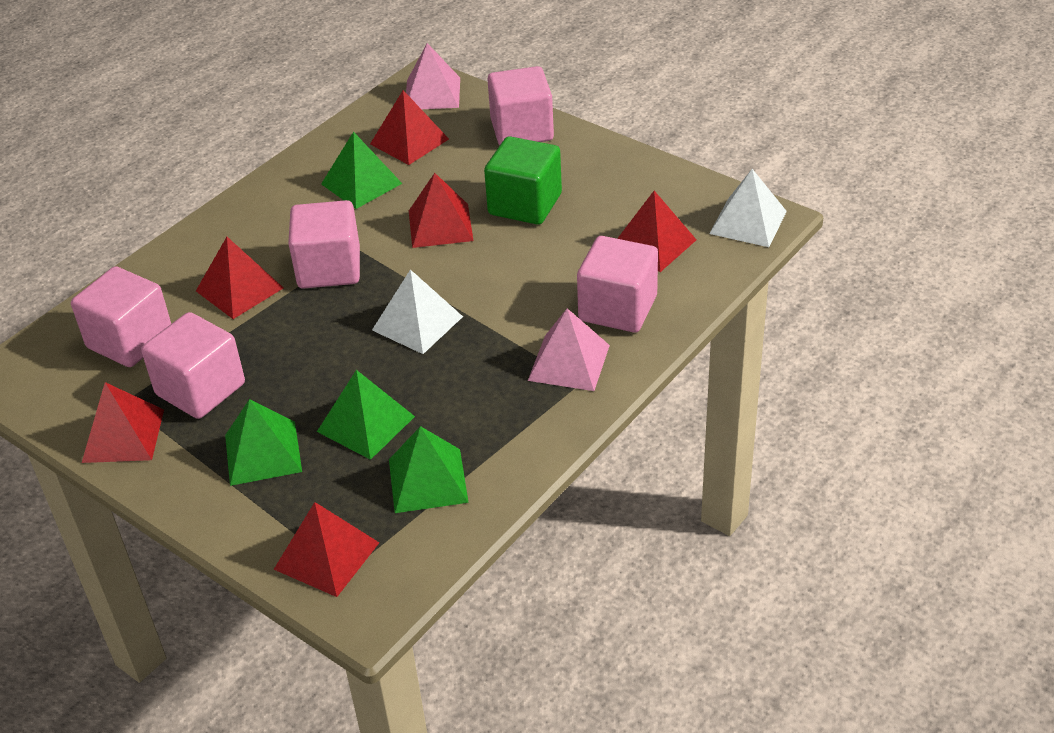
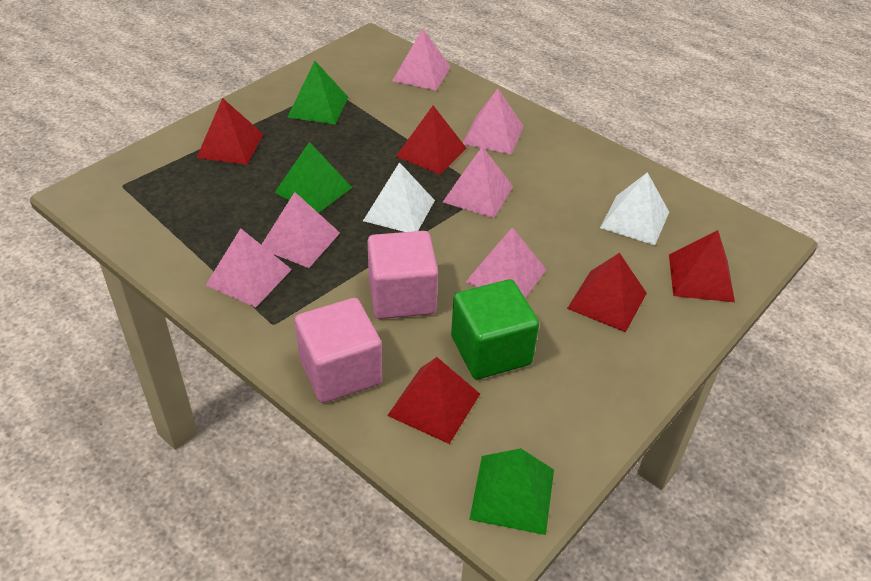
green pyramid: 4 -> 3
pink cube: 5 -> 2
pink pyramid: 2 -> 6
red pyramid: 6 -> 5

